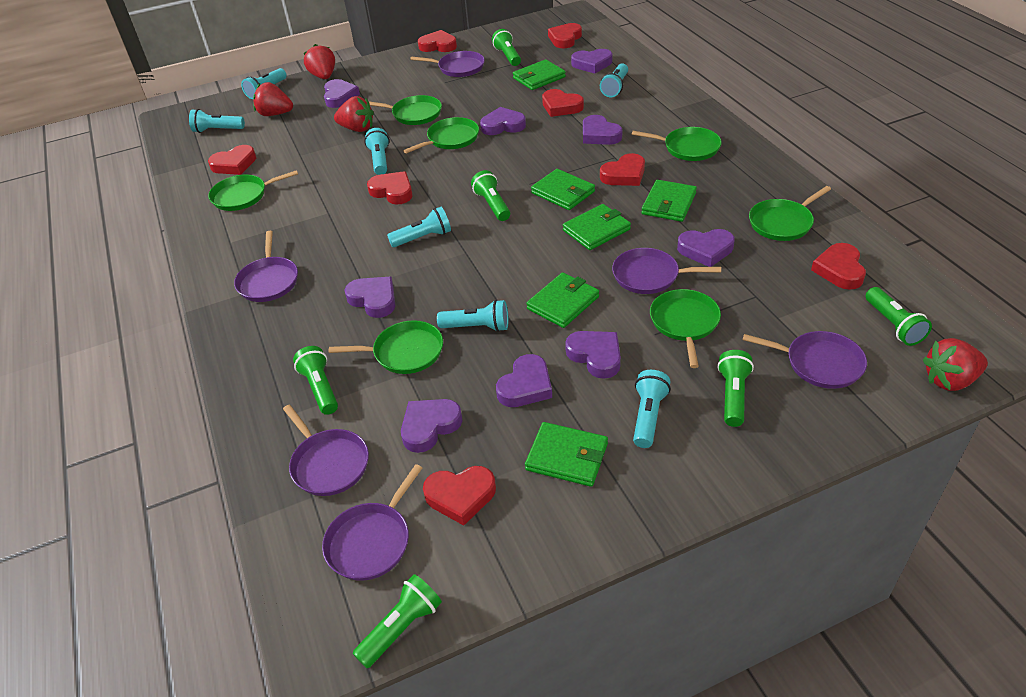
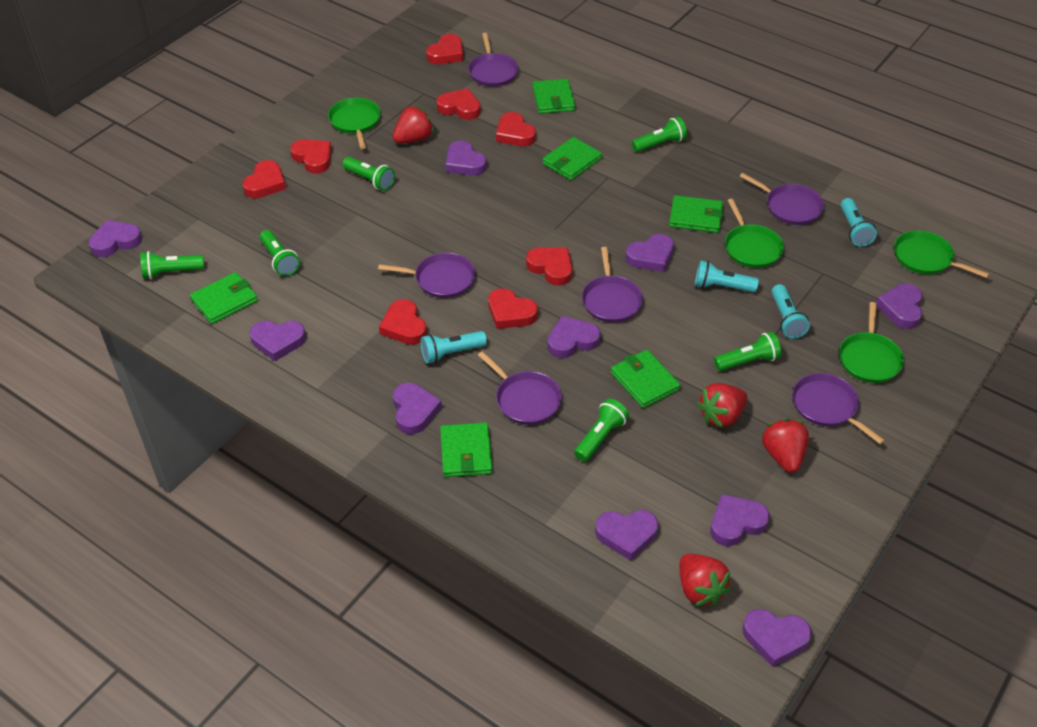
green pan: 7 -> 4
purple heart: 9 -> 10
turquoise flashlight: 7 -> 4

